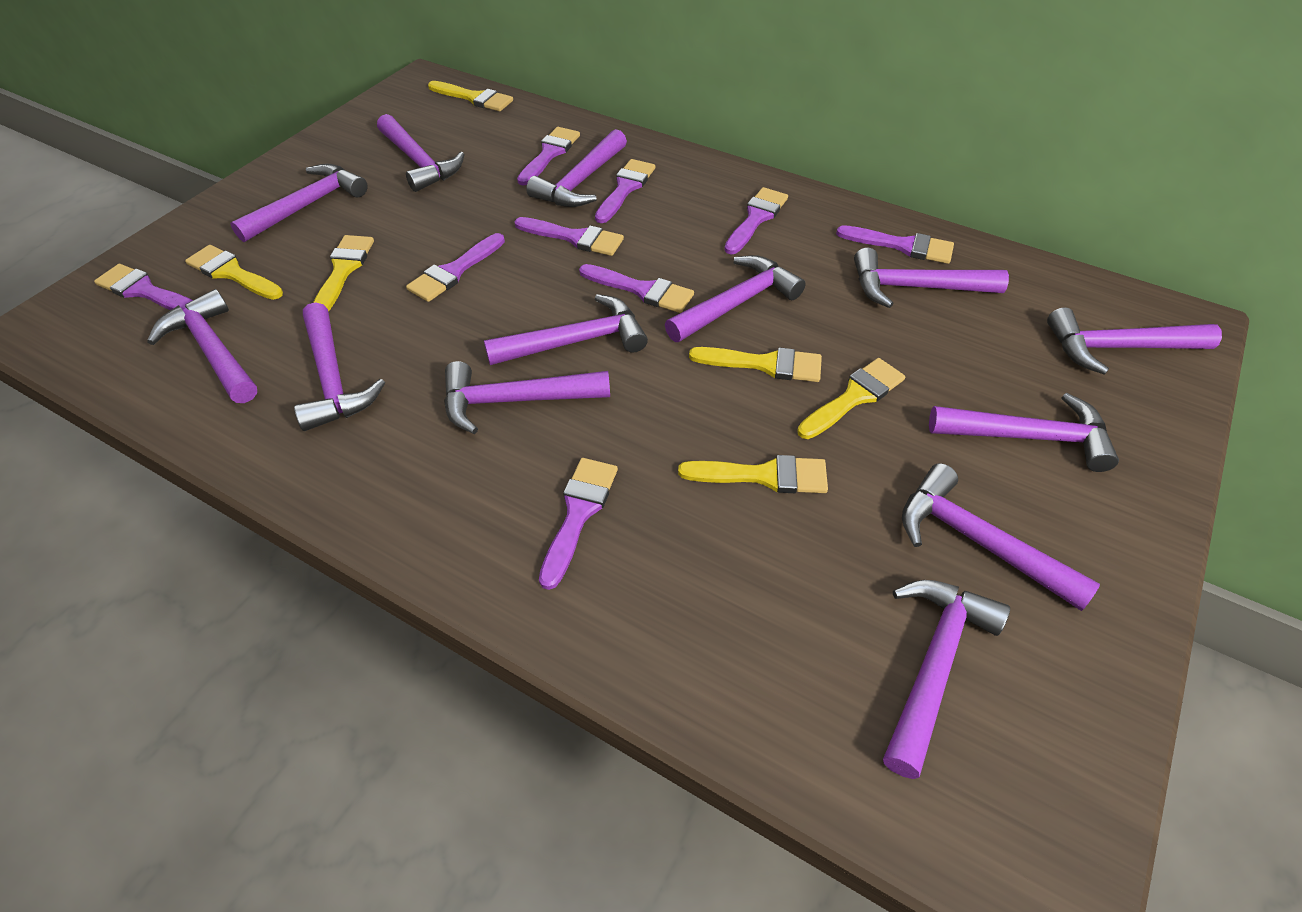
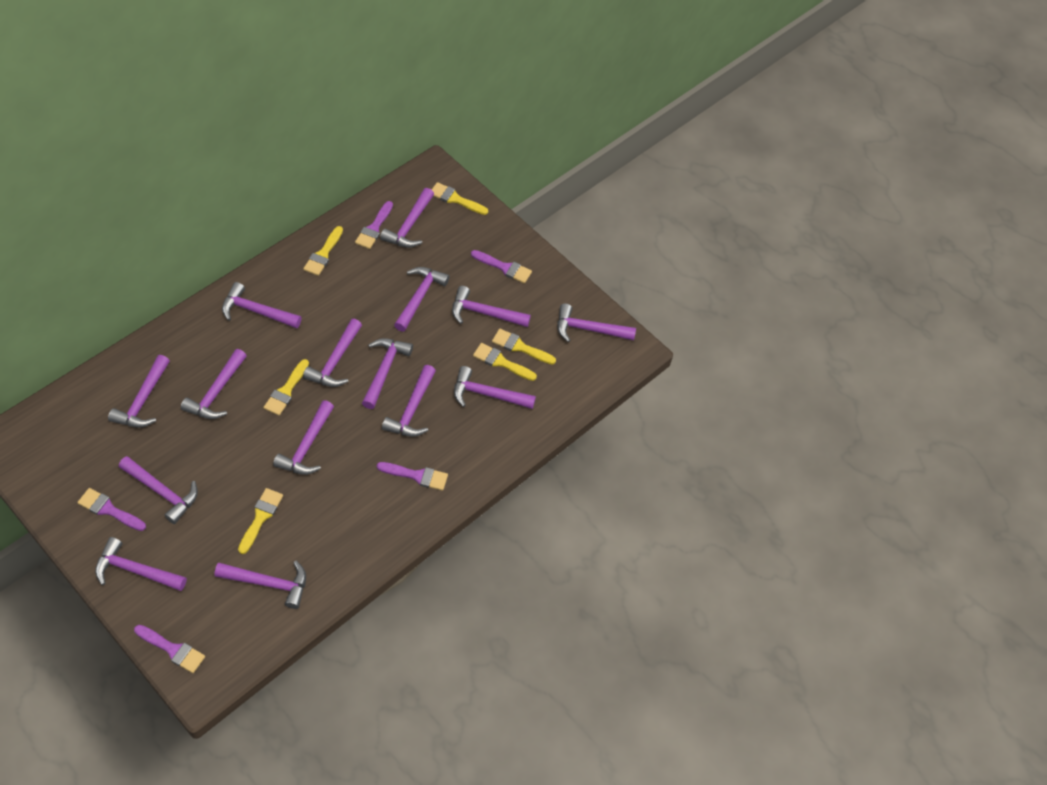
purple brush: 9 -> 5
purple hammer: 13 -> 15

